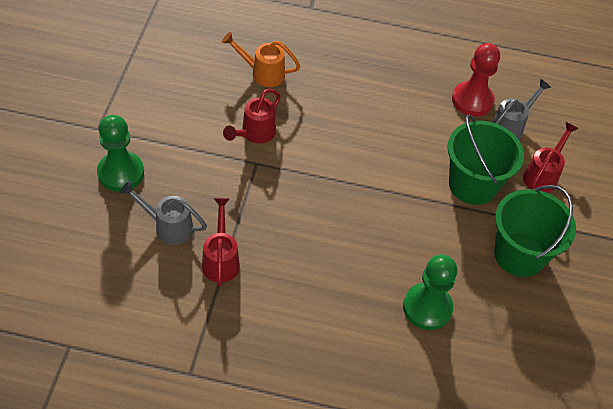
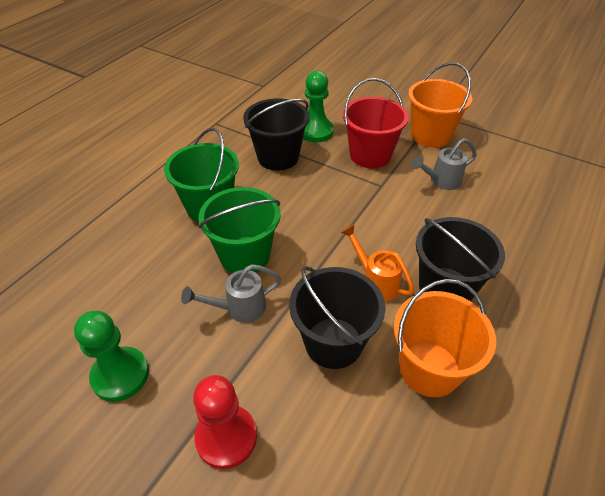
black bucket: 0 -> 3
orange bucket: 0 -> 2
red bucket: 0 -> 1
red watering can: 3 -> 0

